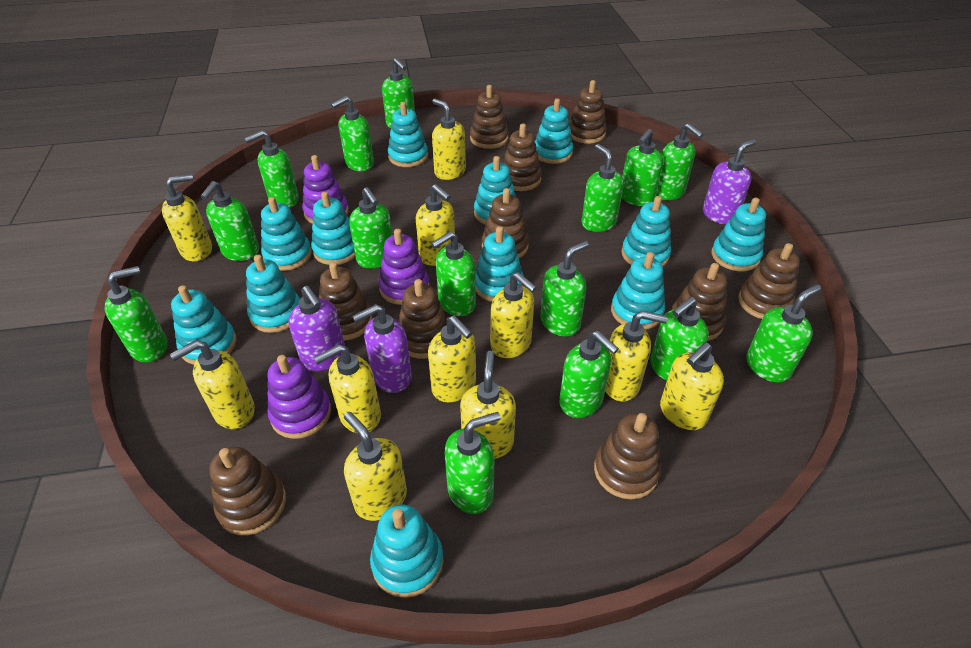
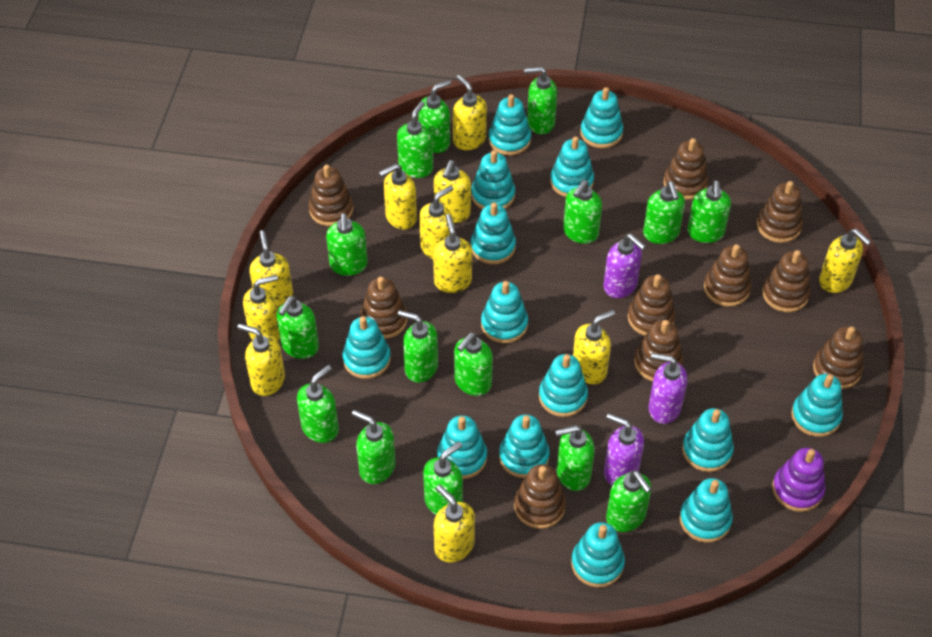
purple stacking toy: 3 -> 1
turquoise stacking toy: 12 -> 14

